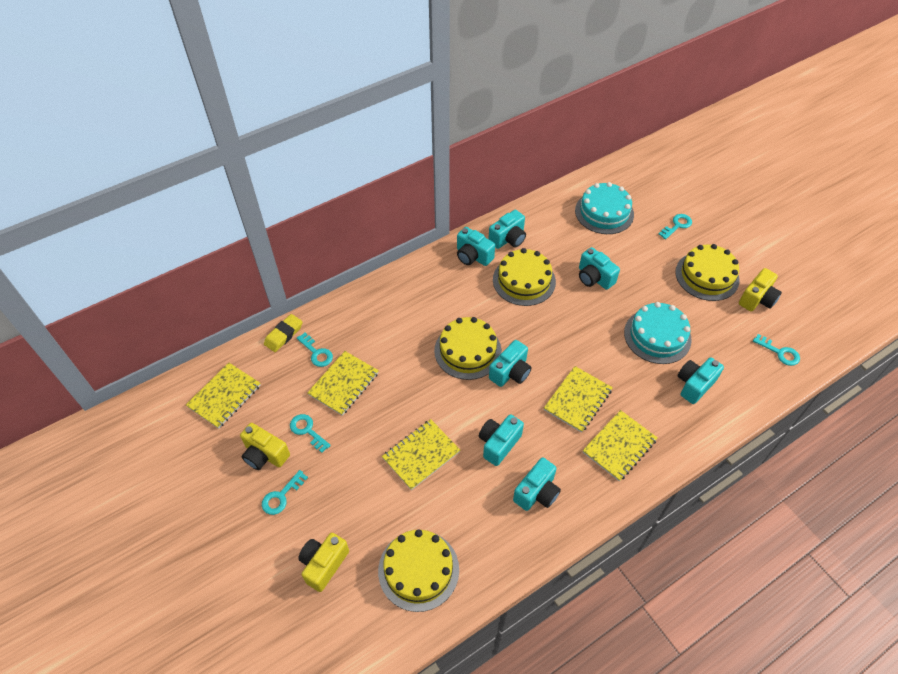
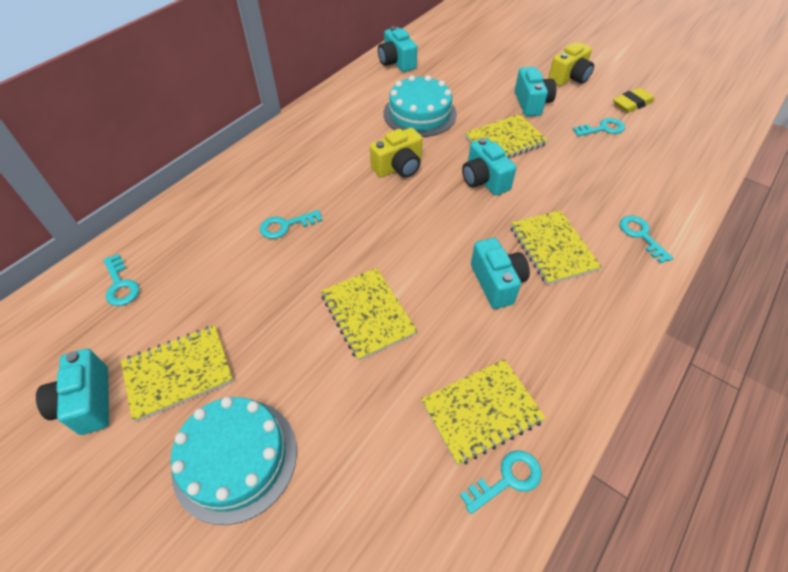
turquoise camera: 7 -> 5
yellow cake: 4 -> 0
yellow camera: 3 -> 2

